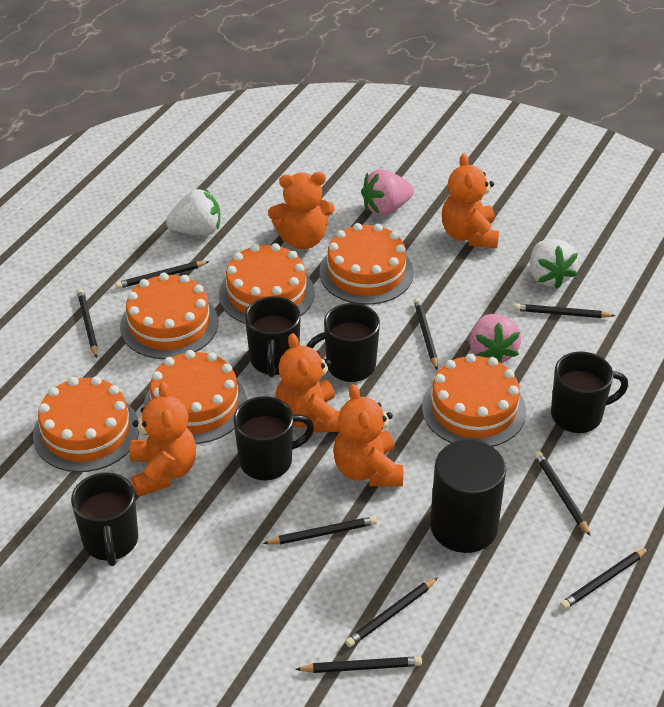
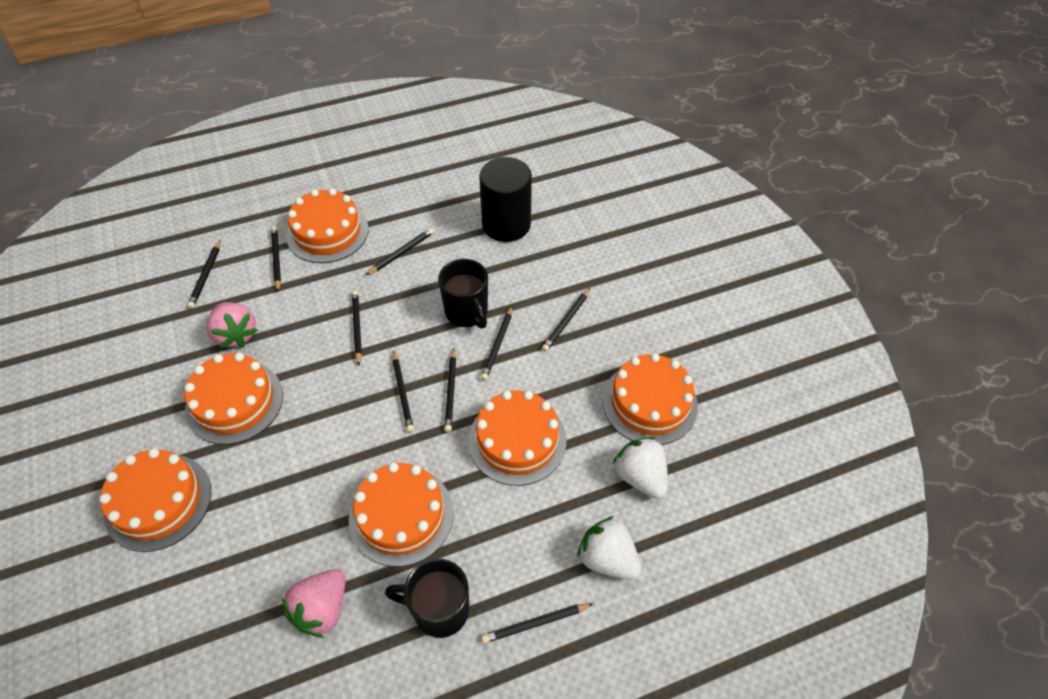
black mug: 5 -> 2
orange teddy bear: 5 -> 0

